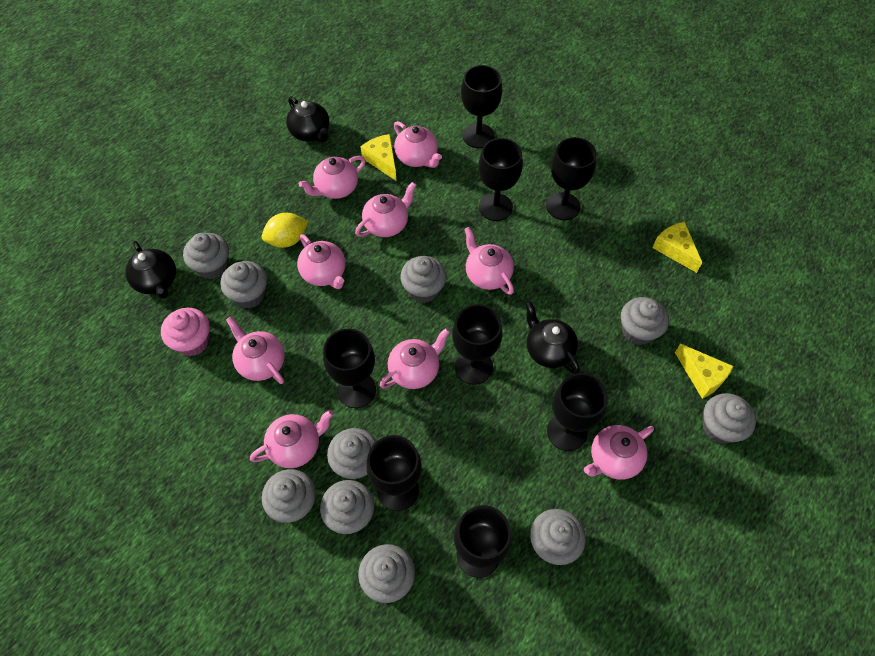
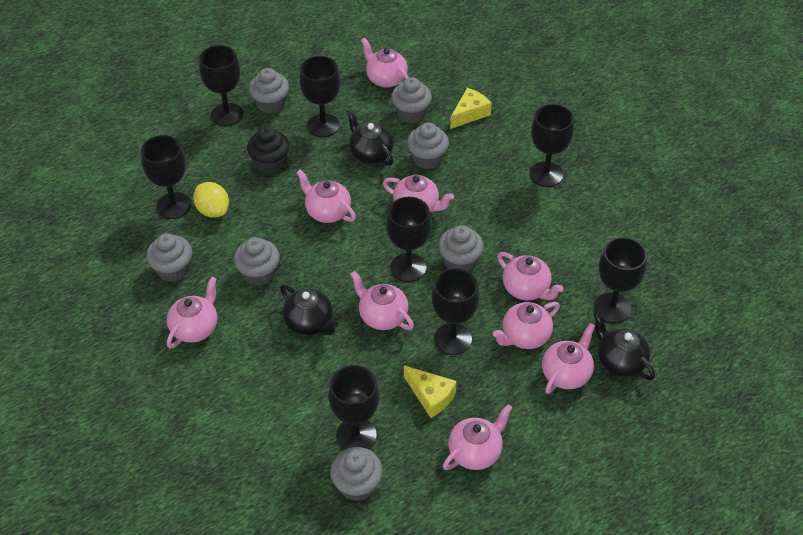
black cupcake: 0 -> 1
grey cupcake: 10 -> 7
pink cupcake: 1 -> 0
yellow cheese: 3 -> 2

